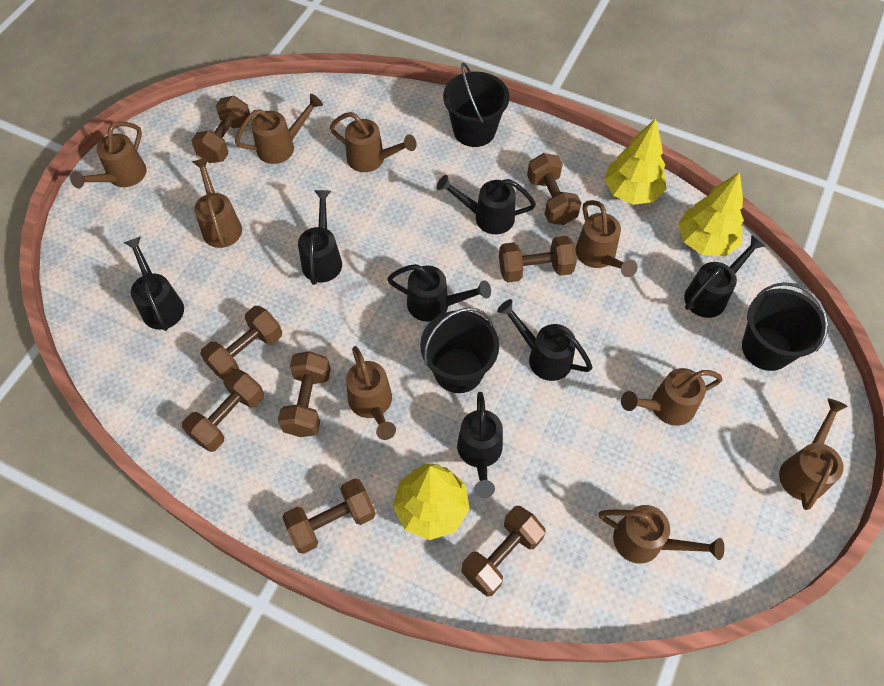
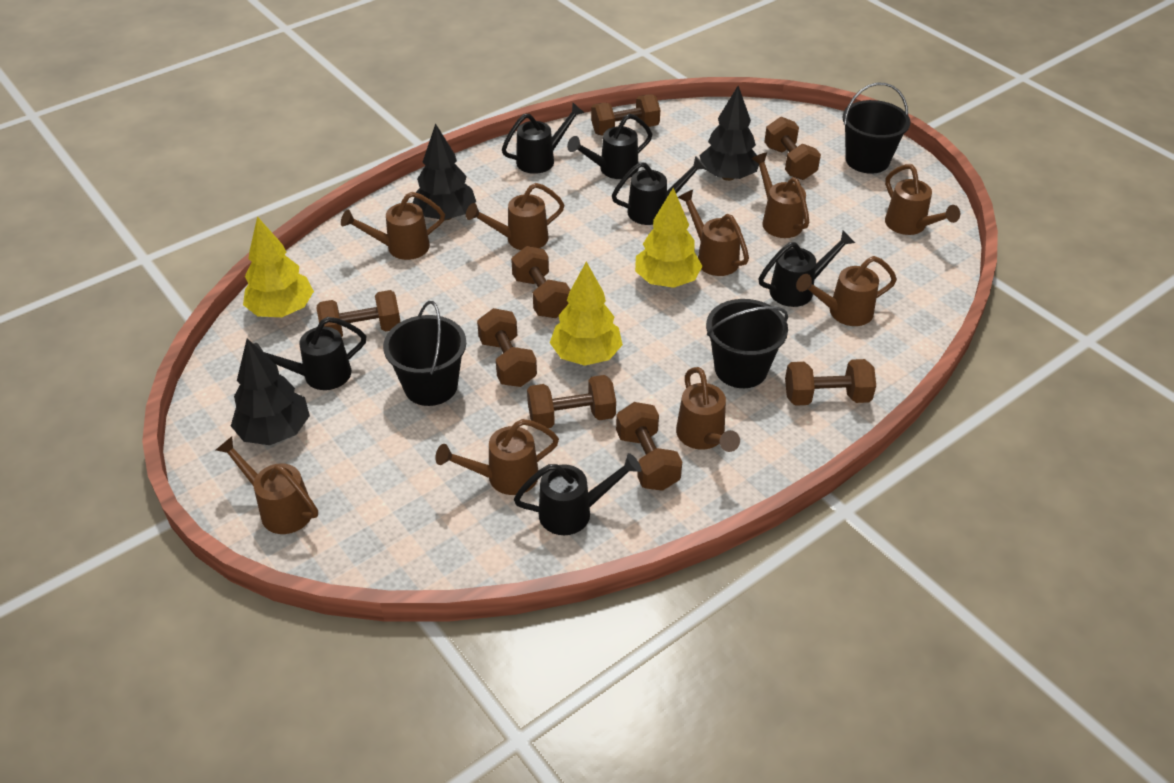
black tree: 0 -> 3
black watering can: 7 -> 6

